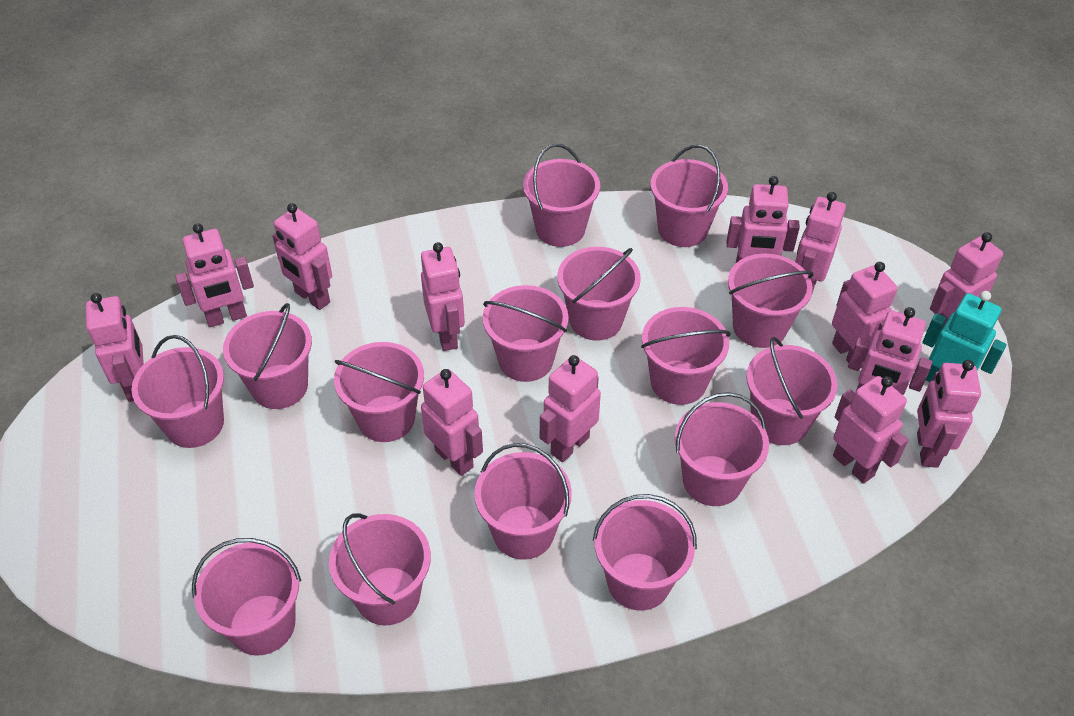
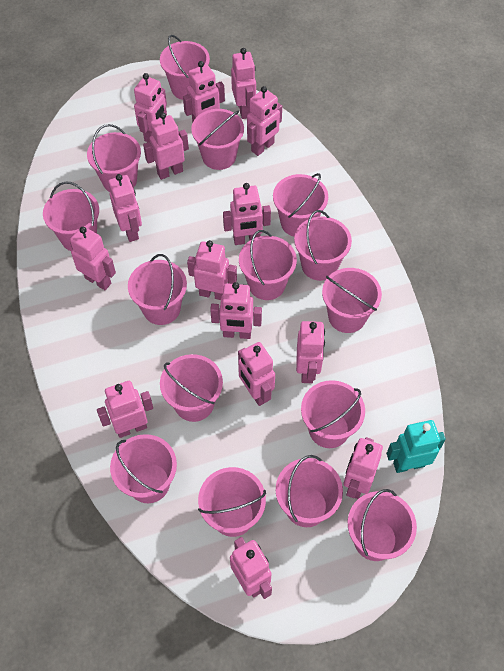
pink robot: 13 -> 15

